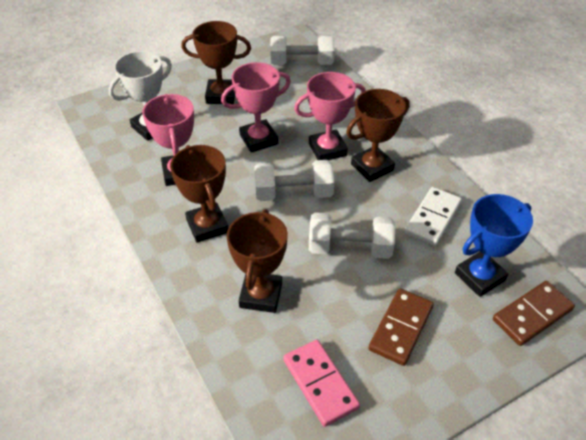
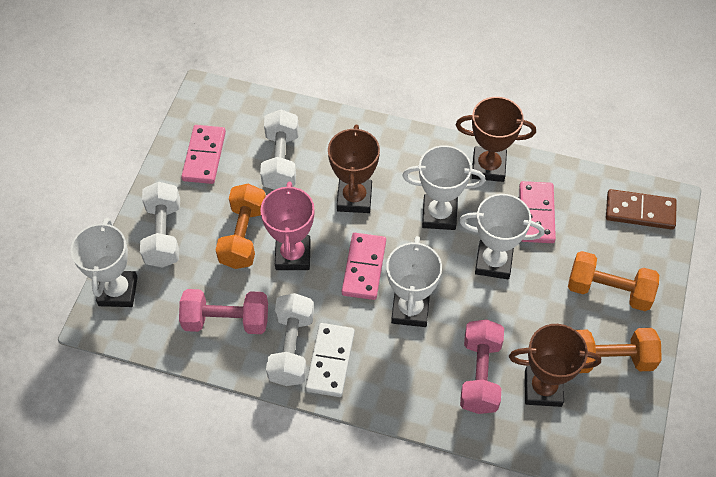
blue trophy: 1 -> 0
brown domino: 2 -> 1
brown trophy: 4 -> 3
orange dumbbell: 0 -> 3
pink domino: 1 -> 3
pink dumbbell: 0 -> 2
pink trophy: 3 -> 1
white trophy: 1 -> 4

